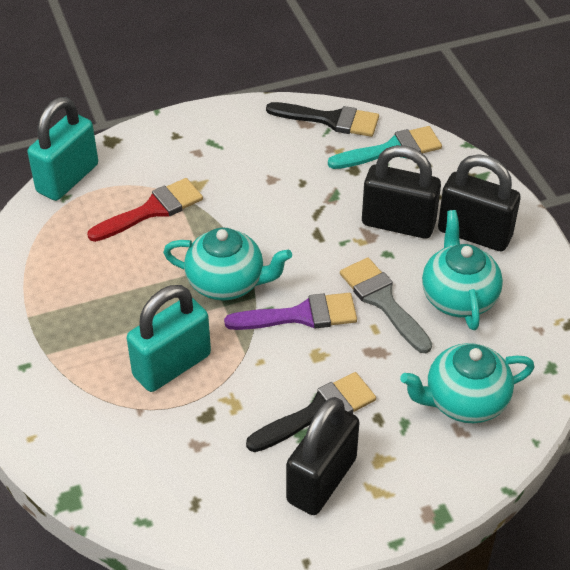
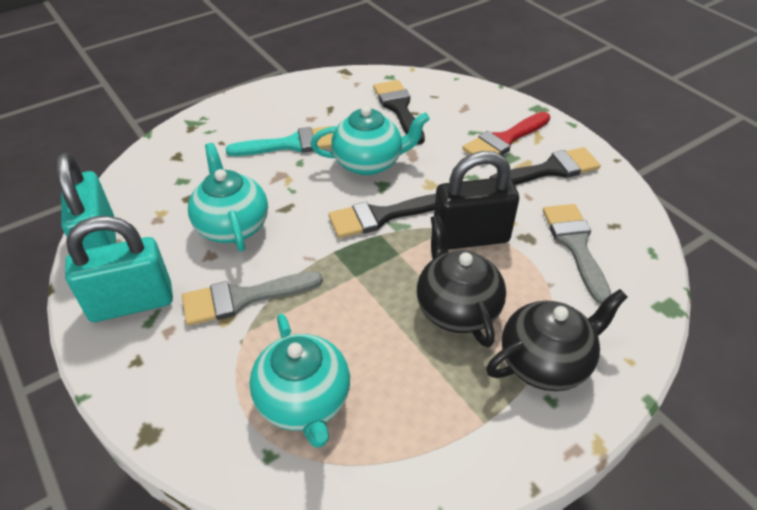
black brush: 2 -> 3
black padlock: 3 -> 1
black teapot: 0 -> 2
grey brush: 1 -> 2
purple brush: 1 -> 0

